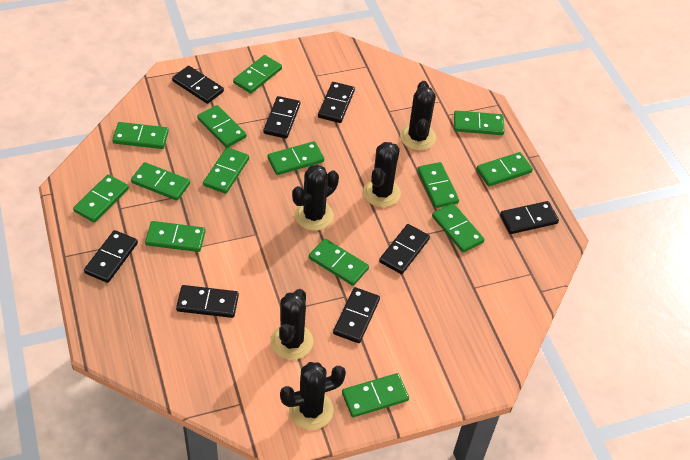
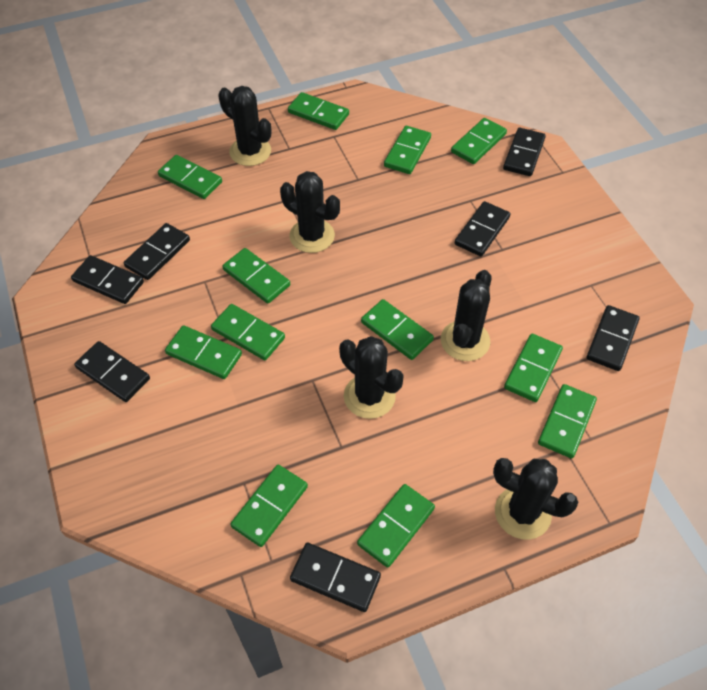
black domino: 8 -> 7
green domino: 14 -> 12

